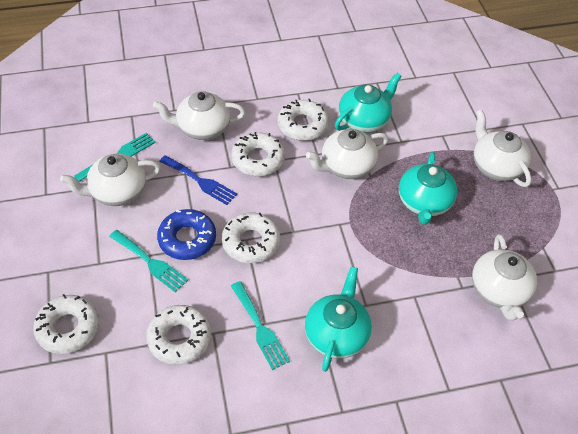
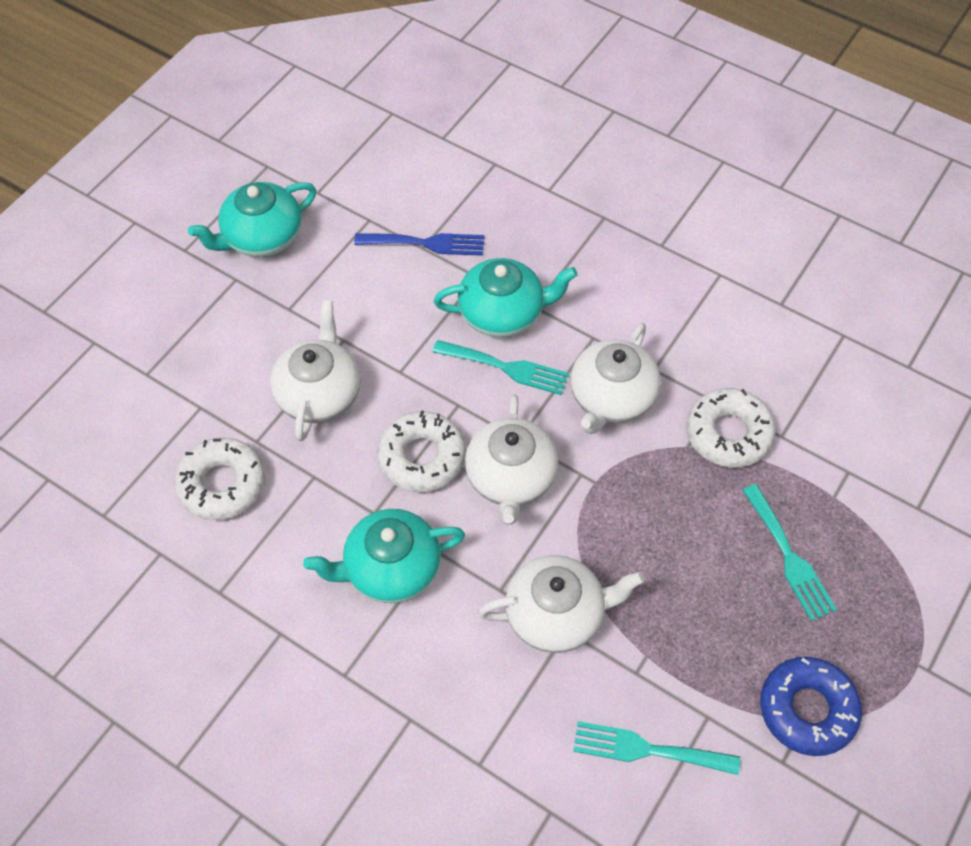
white donut: 5 -> 3
white teapot: 5 -> 4

